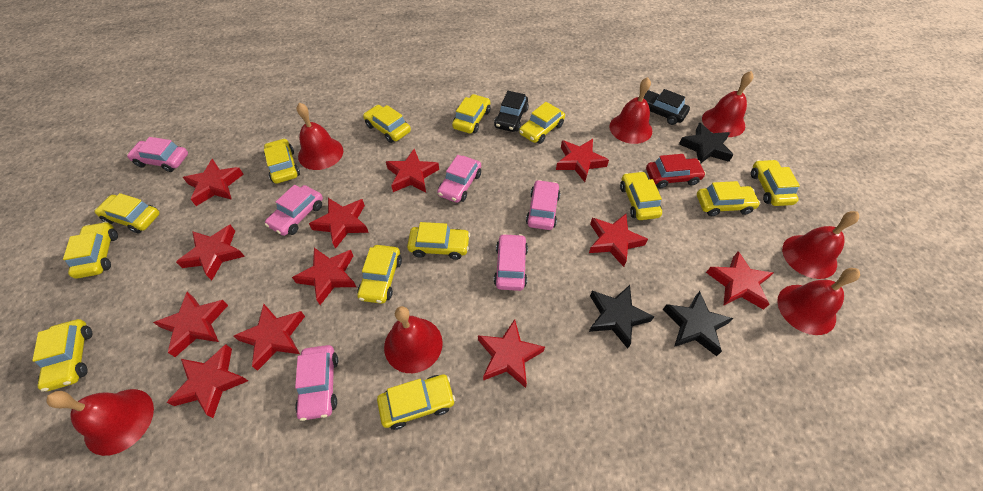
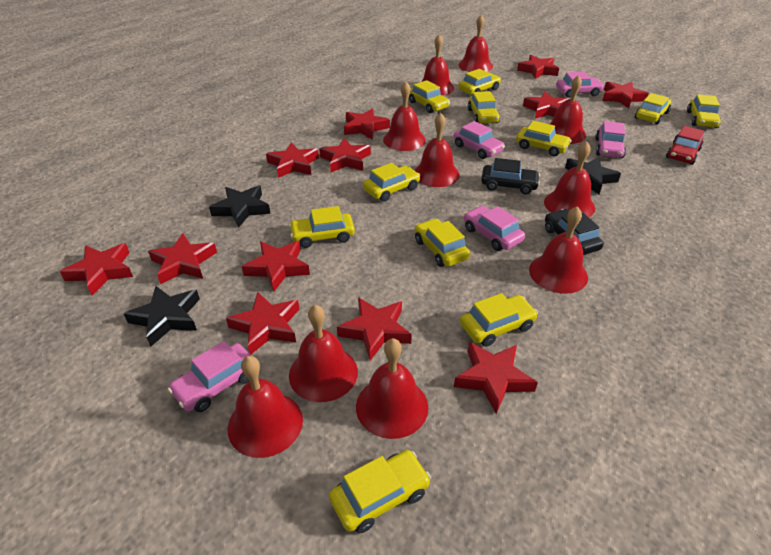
pink car: 6 -> 5
red bell: 7 -> 10
yellow car: 13 -> 11

